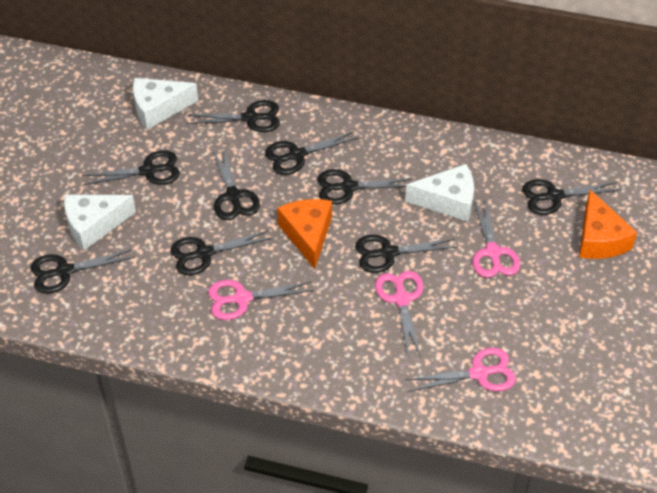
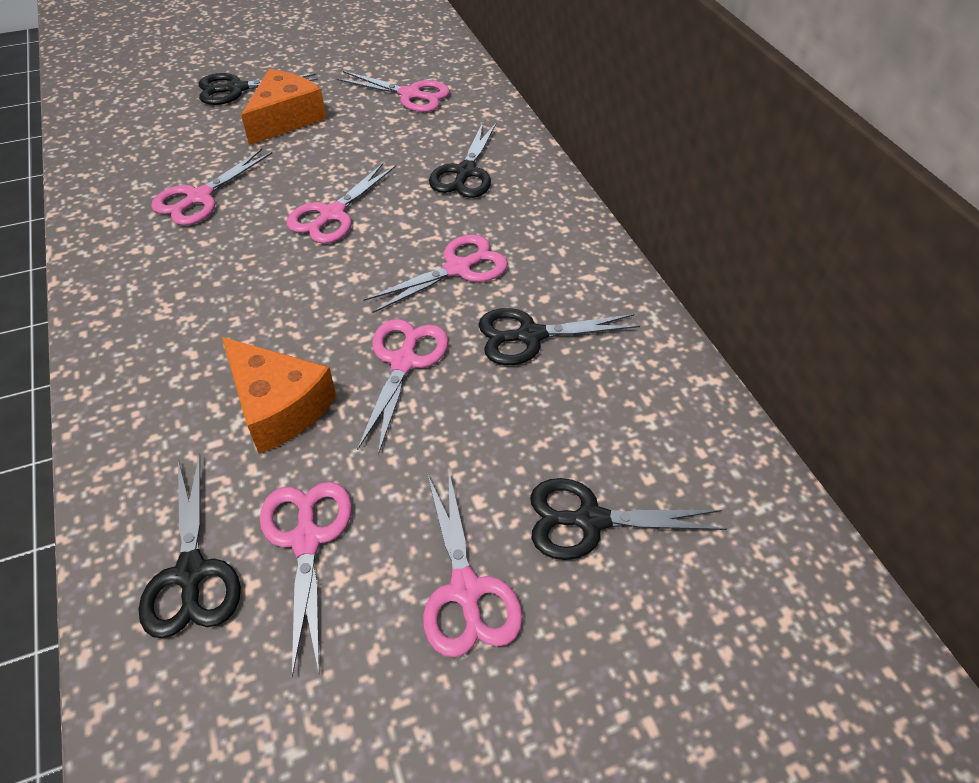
black scissors: 9 -> 5
pink scissors: 4 -> 7
white cheese: 3 -> 0

